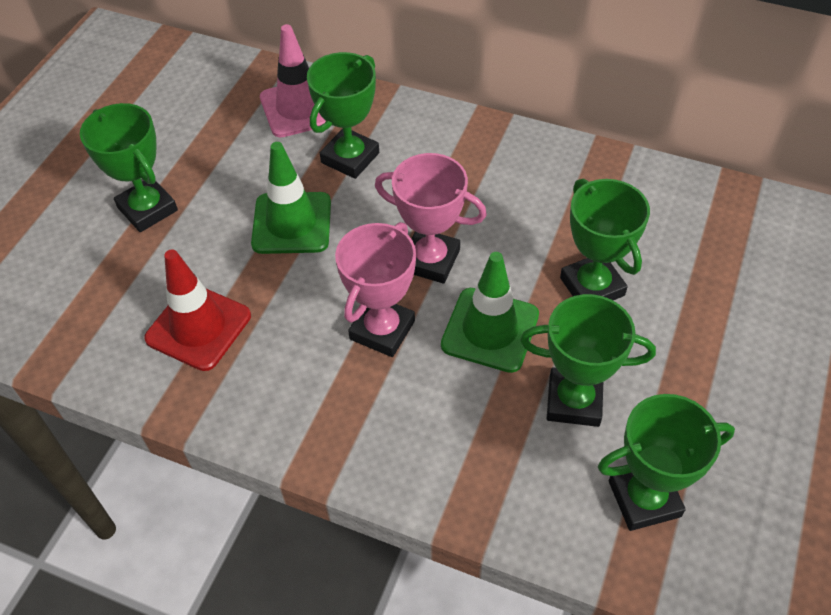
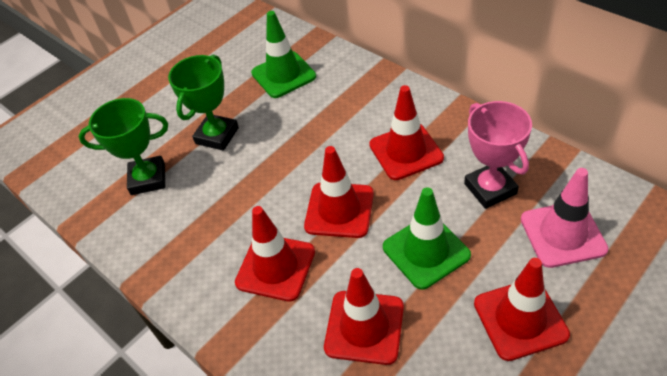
green trophy: 5 -> 2
pink trophy: 2 -> 1
red traffic cone: 1 -> 5

